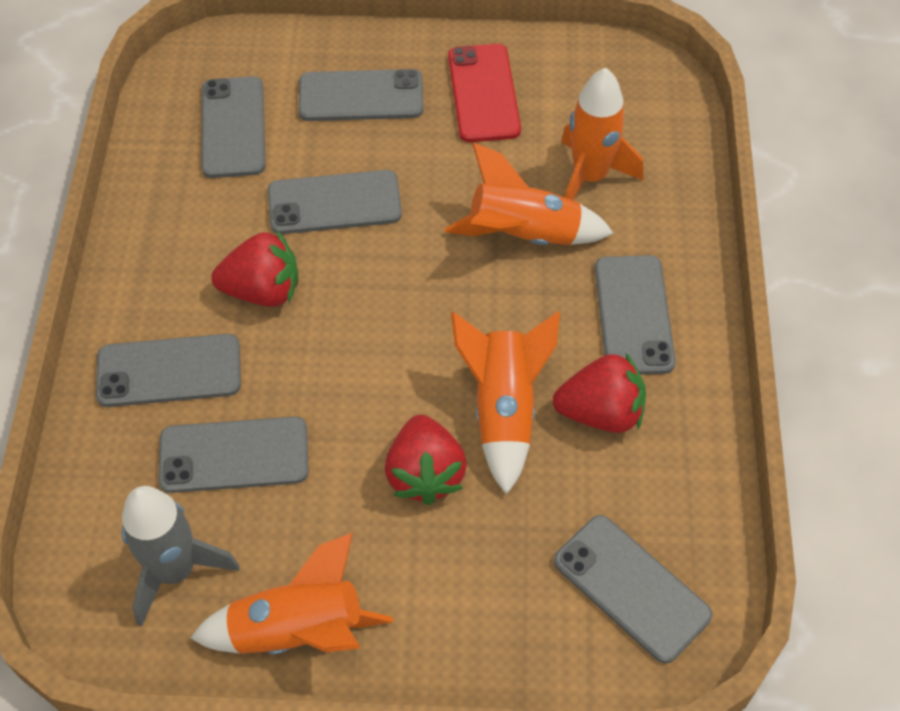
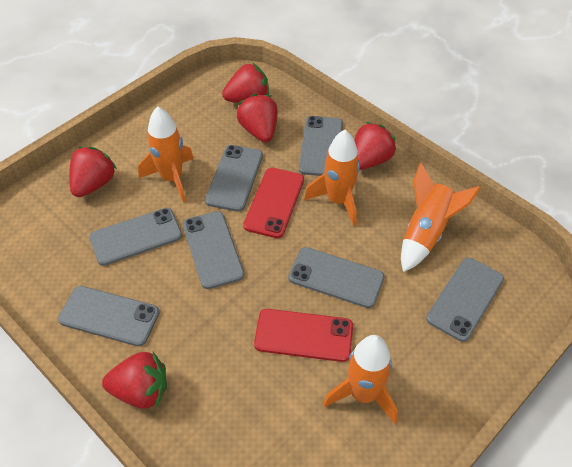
grey rocket: 1 -> 0
red phone: 1 -> 2
red strawberry: 3 -> 5

